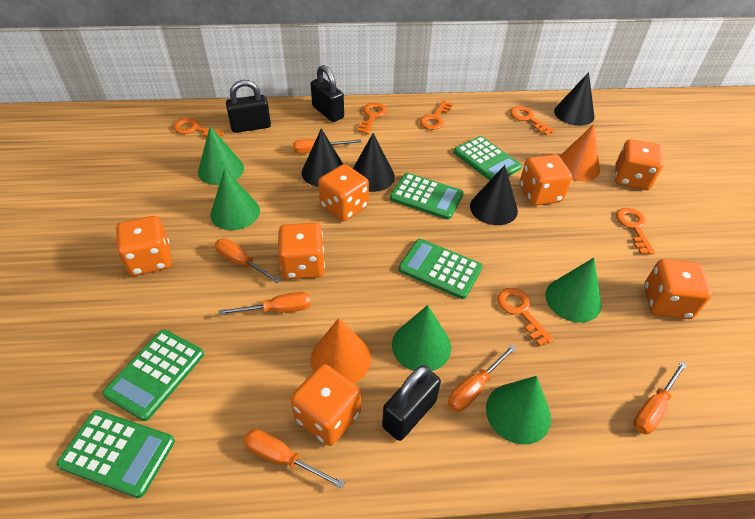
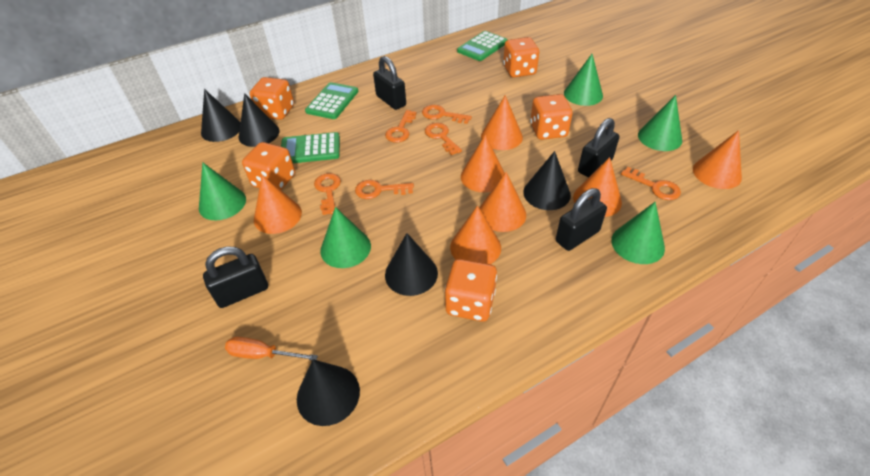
black cone: 4 -> 5
black padlock: 3 -> 4
green calculator: 5 -> 3
orange cone: 2 -> 7
orange dice: 7 -> 5
orange screwdriver: 6 -> 1

